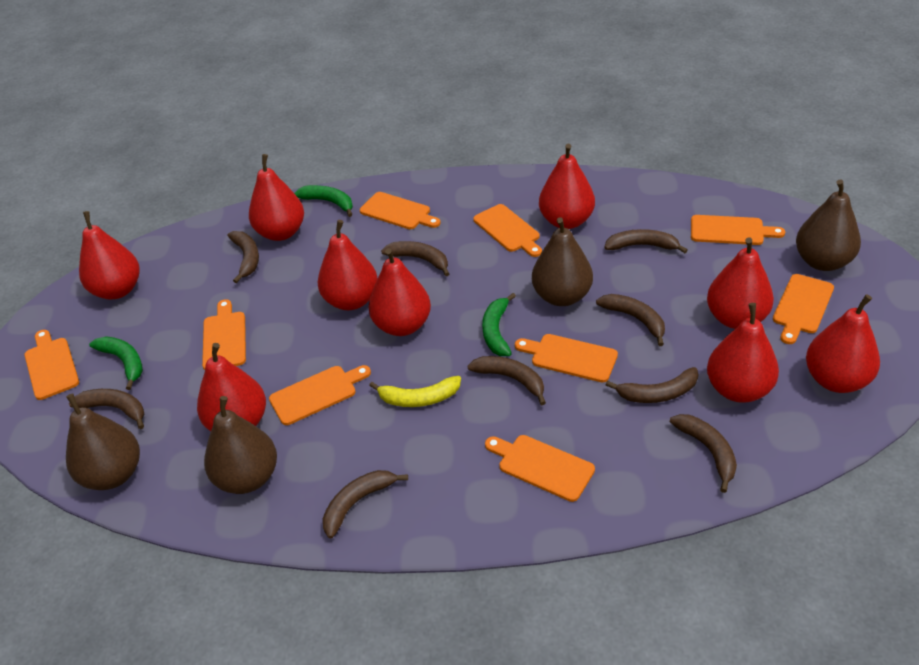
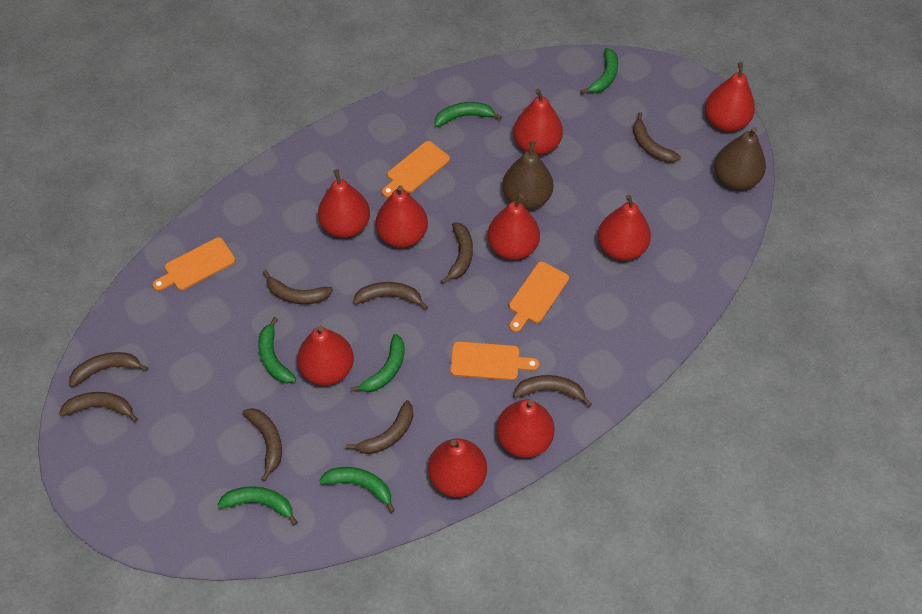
brown pear: 4 -> 2
green banana: 3 -> 6
orange cutting board: 9 -> 4
yellow banana: 1 -> 0

